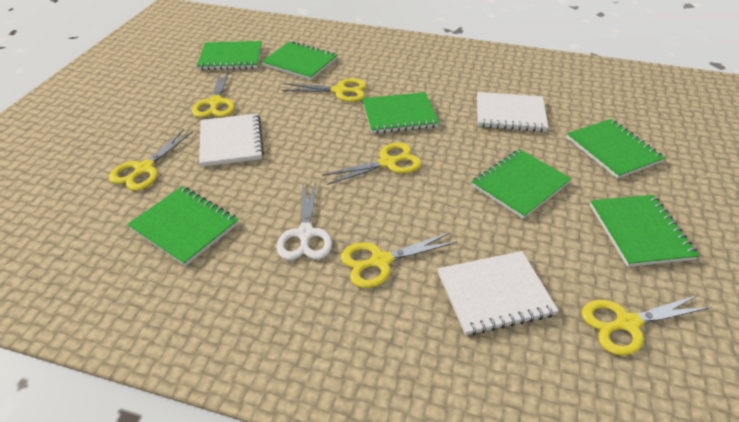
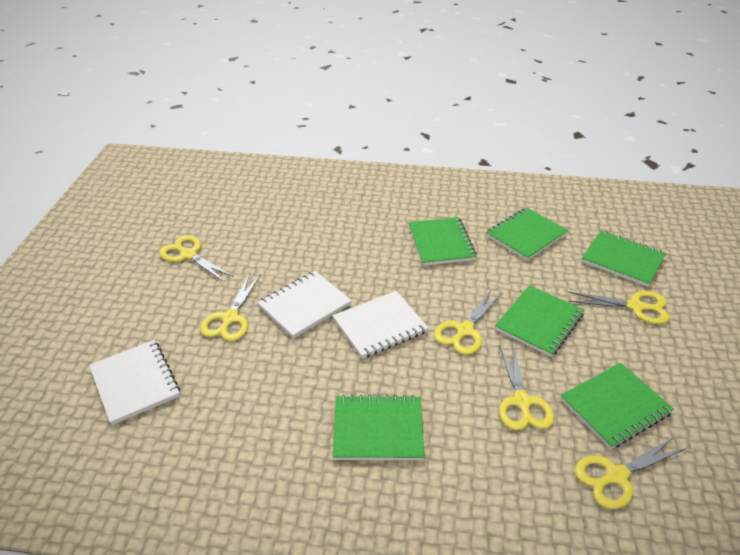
green notebook: 7 -> 6
white scissors: 1 -> 0

